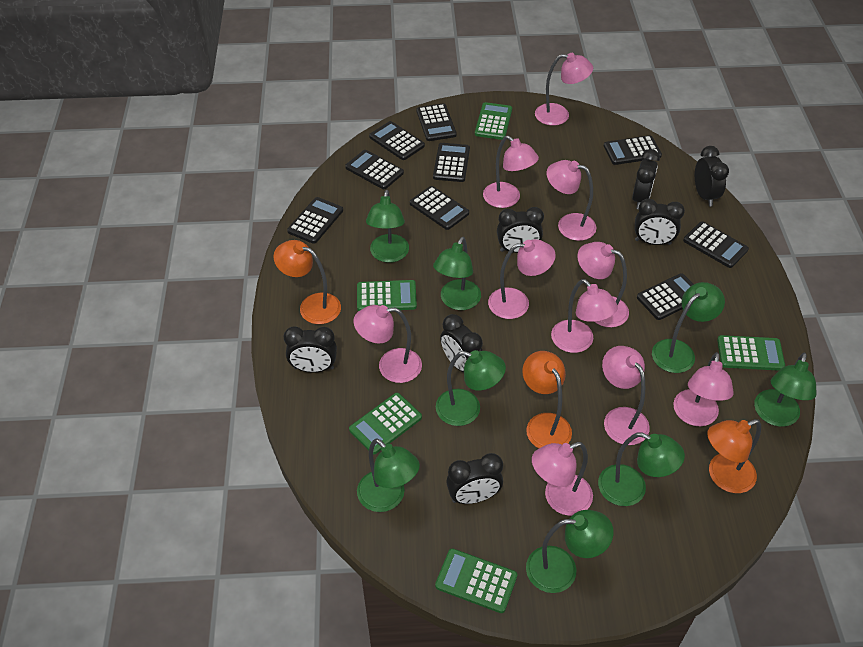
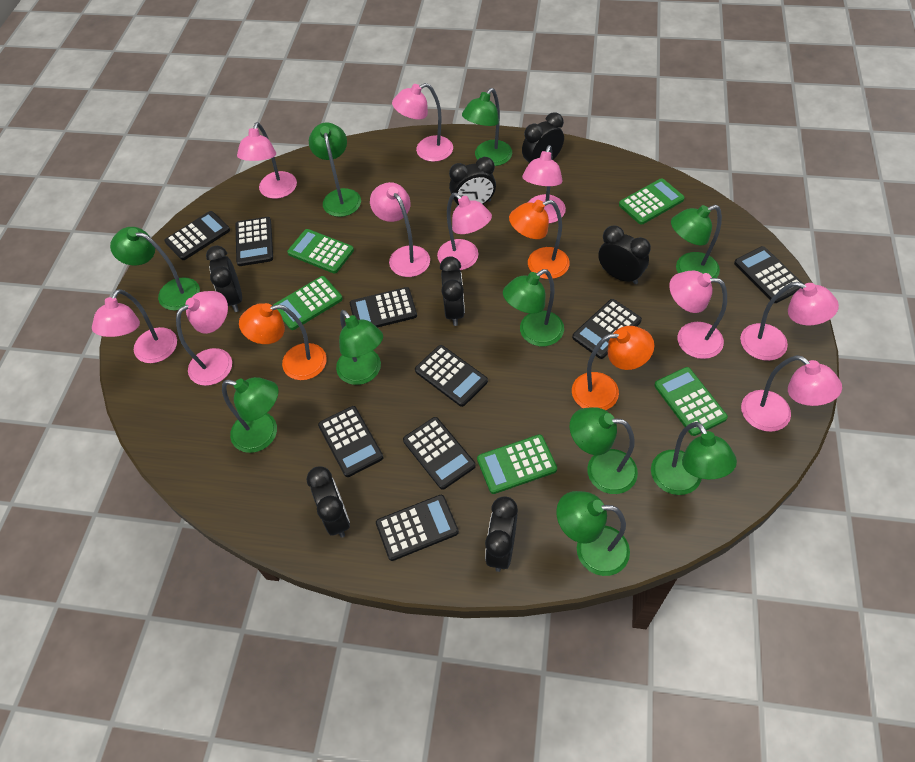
green lamp: 8 -> 10

